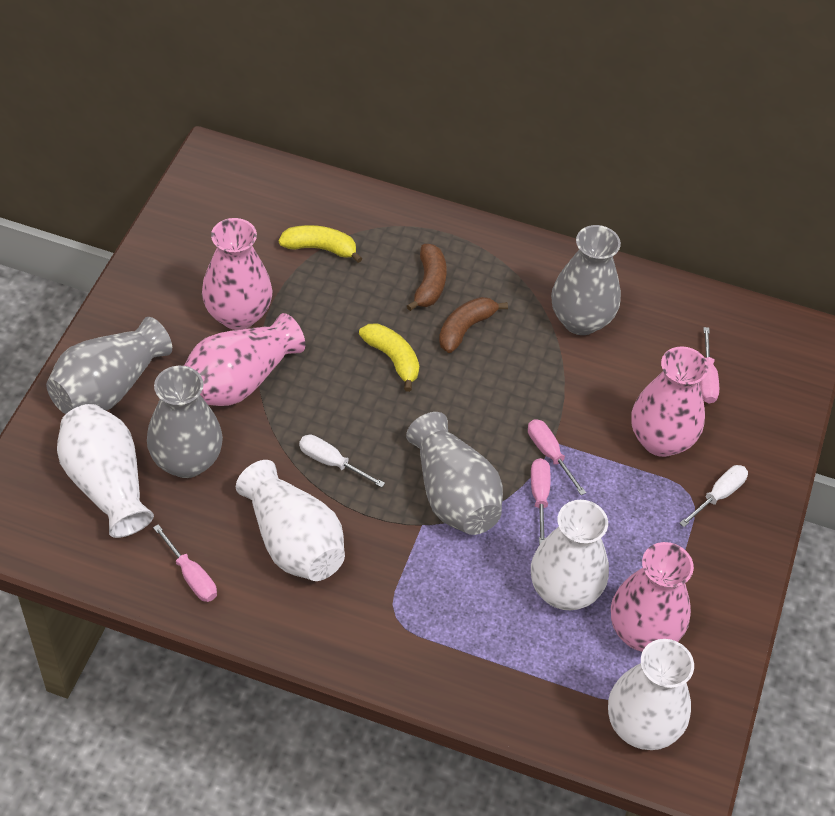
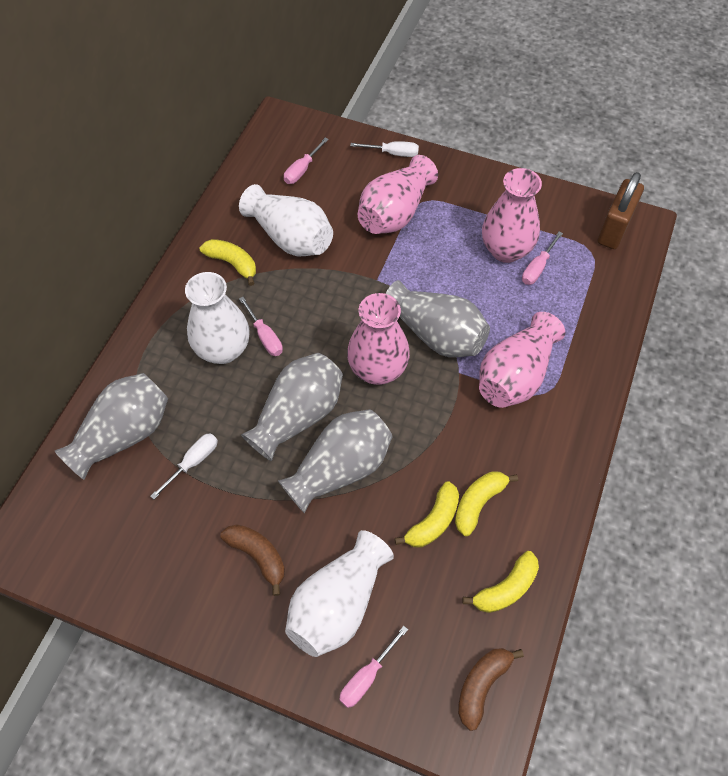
brown padlock: 0 -> 1
white vase: 4 -> 3
yellow banana: 2 -> 4

